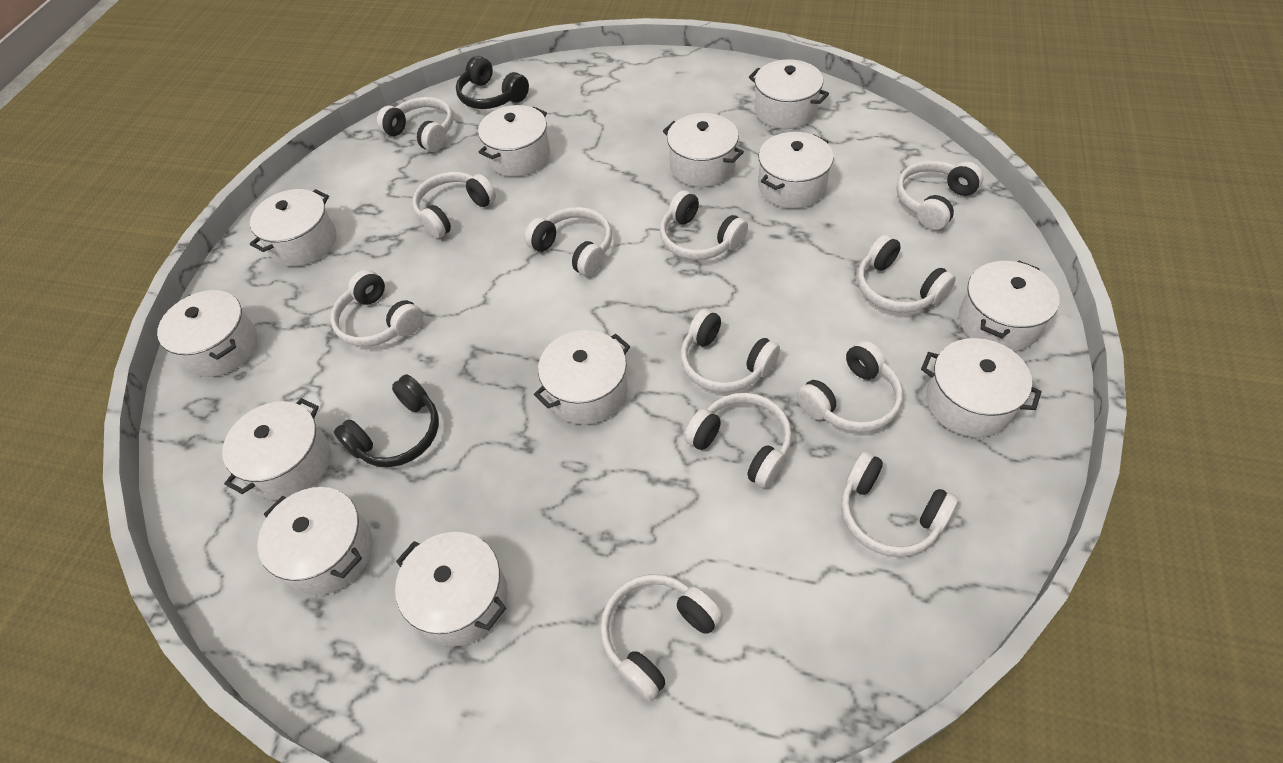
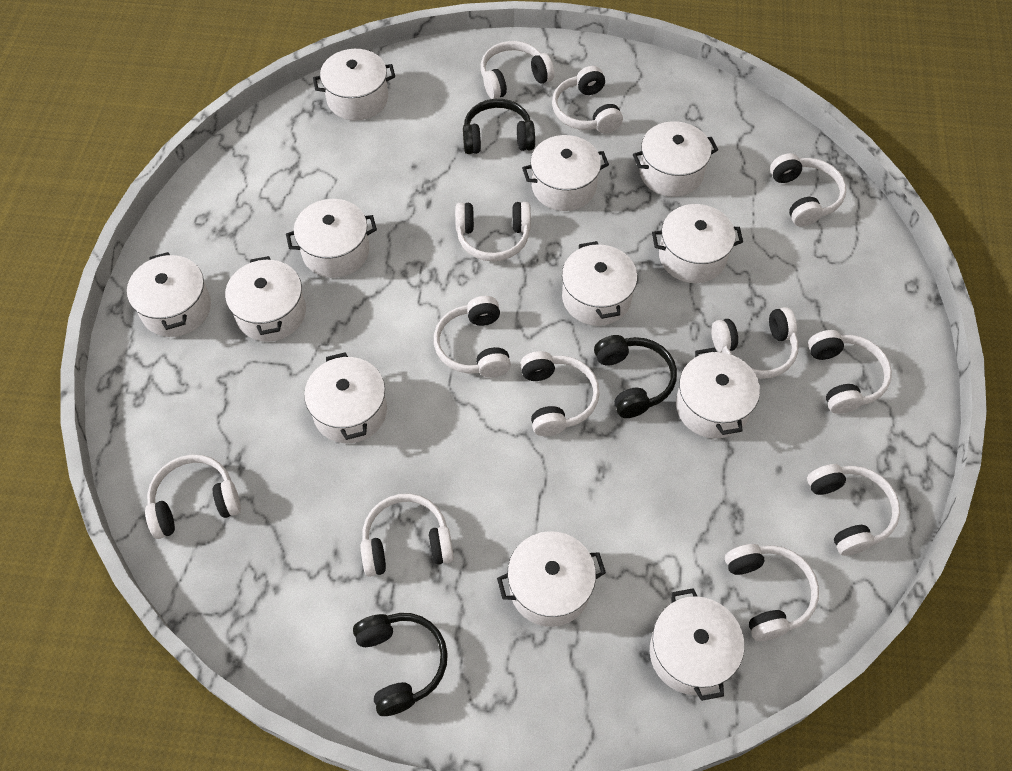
black headphones: 2 -> 3

